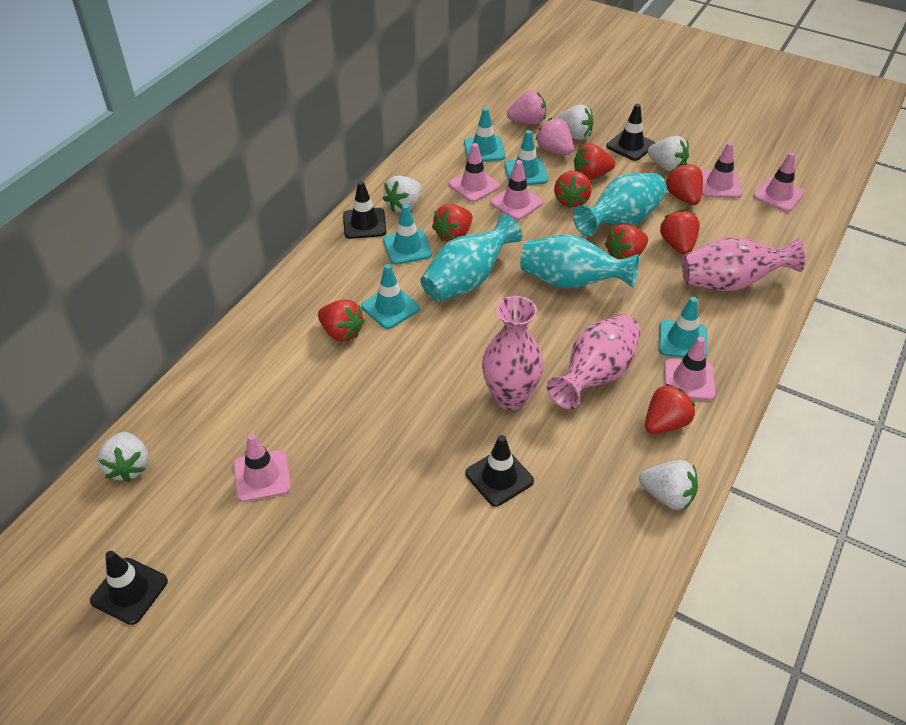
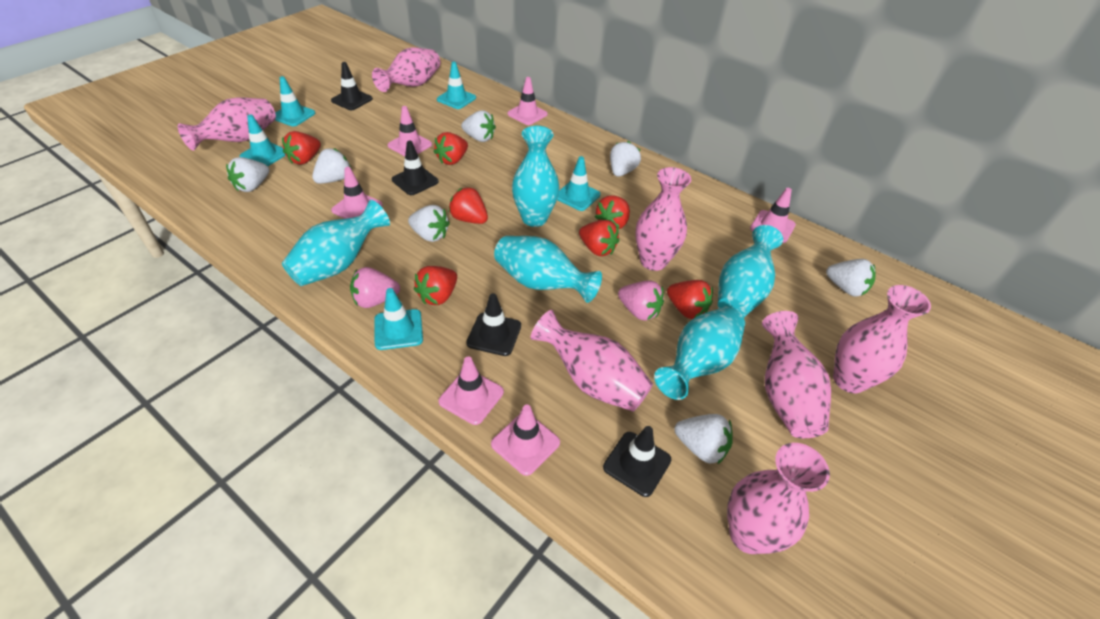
pink vase: 3 -> 7
red strawberry: 8 -> 7
turquoise vase: 3 -> 5
white strawberry: 5 -> 7

